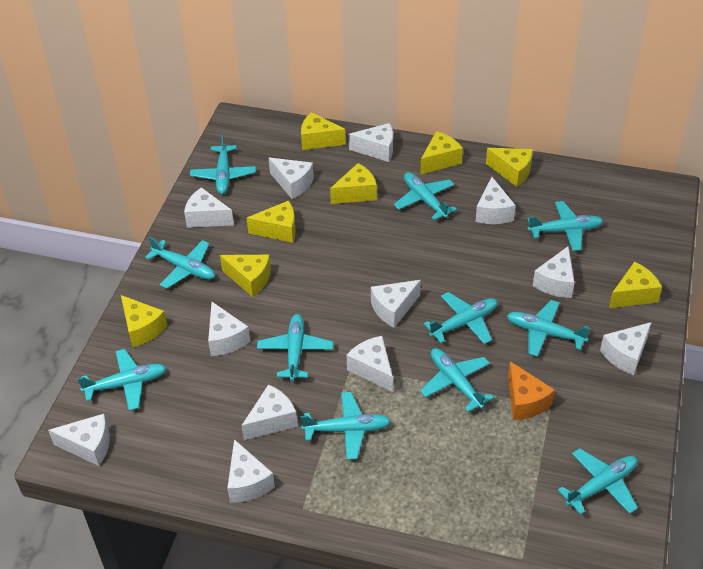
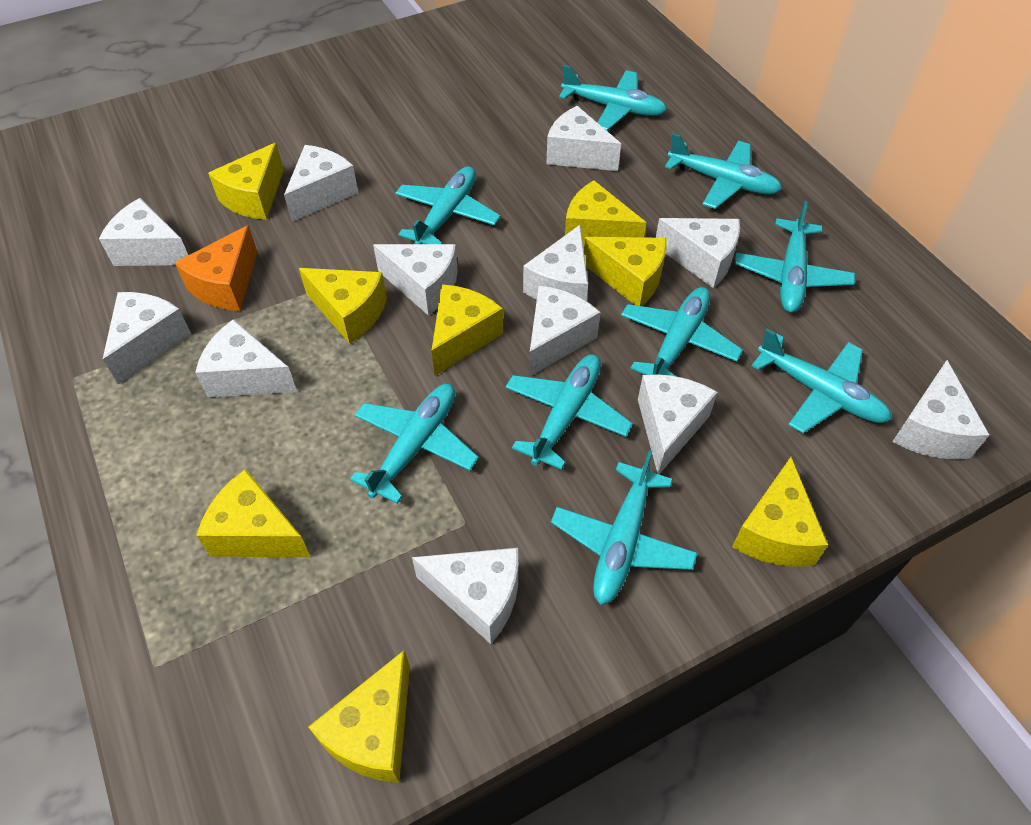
turquoise plane: 11 -> 9

